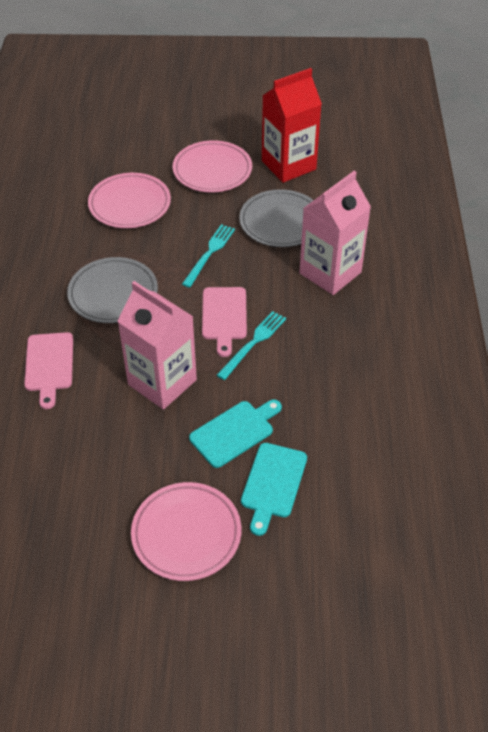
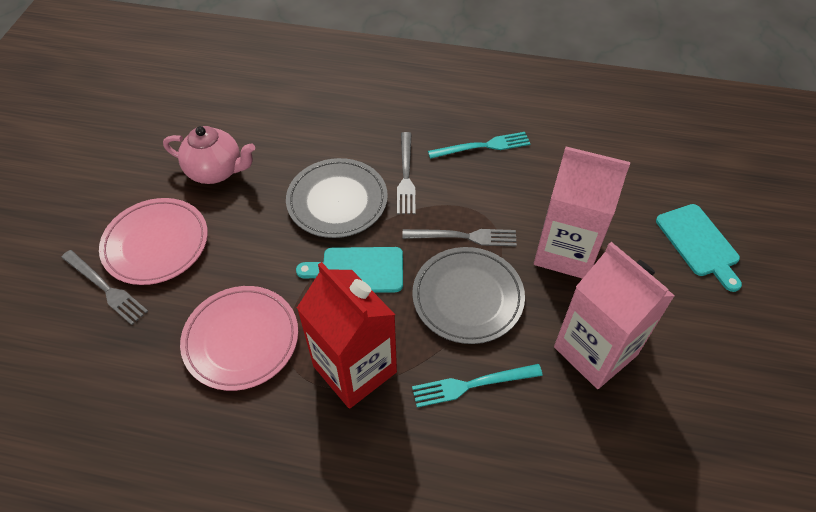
grey fork: 0 -> 3
pink cutting board: 2 -> 0
pink plate: 3 -> 2
pink teapot: 0 -> 1

